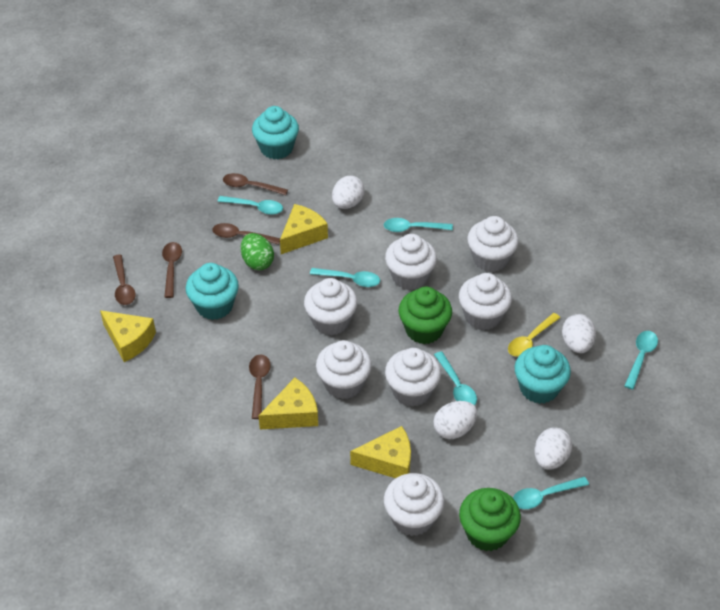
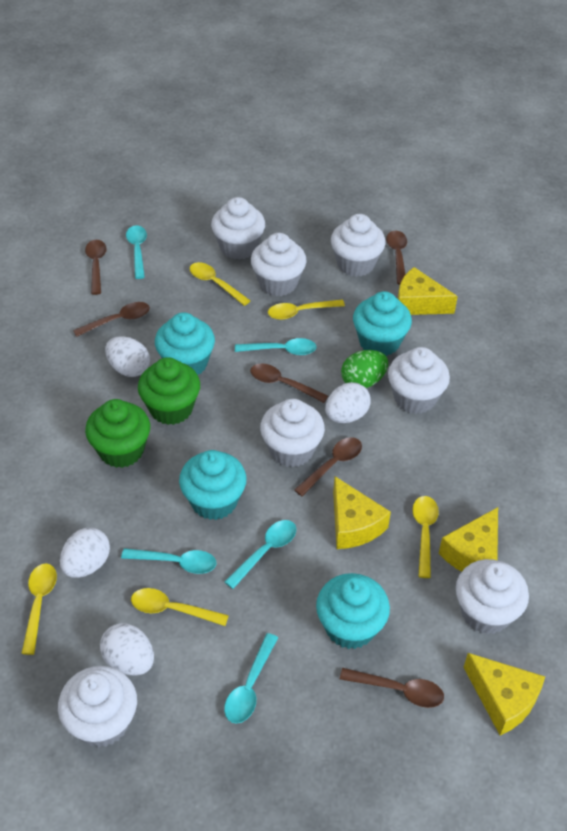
brown spoon: 5 -> 6
turquoise cupcake: 3 -> 4
turquoise spoon: 6 -> 5
yellow spoon: 1 -> 5

